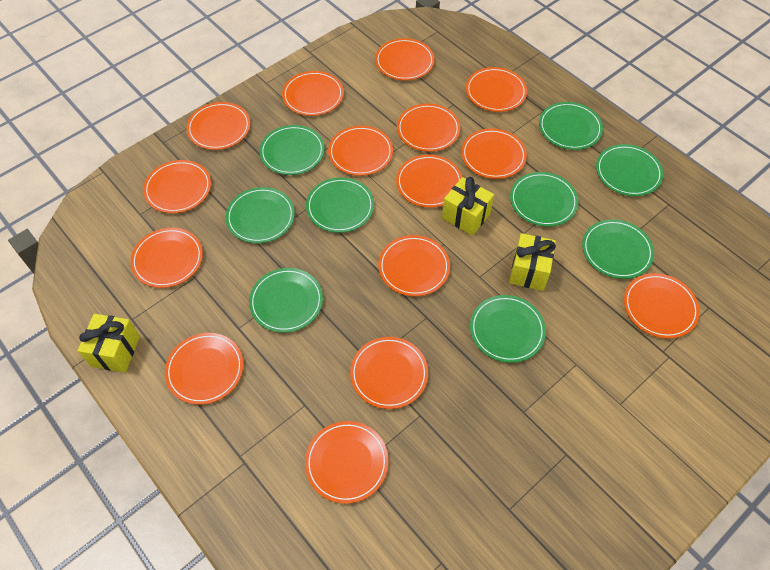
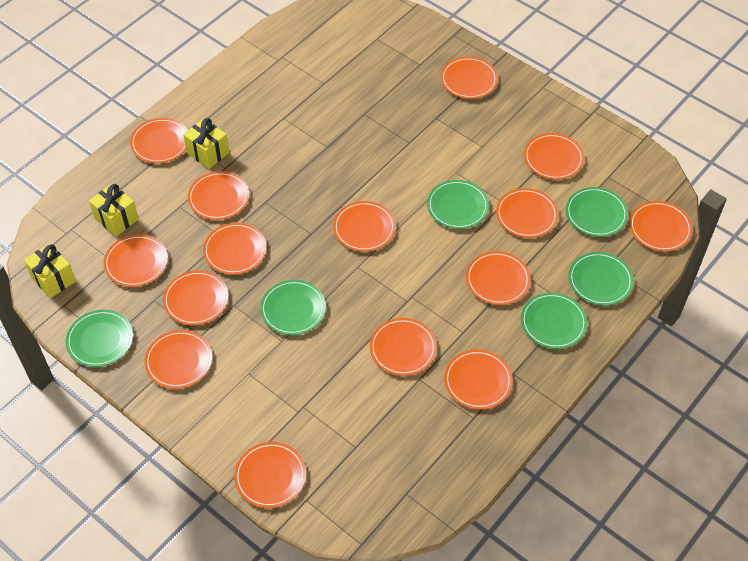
green plate: 9 -> 6

